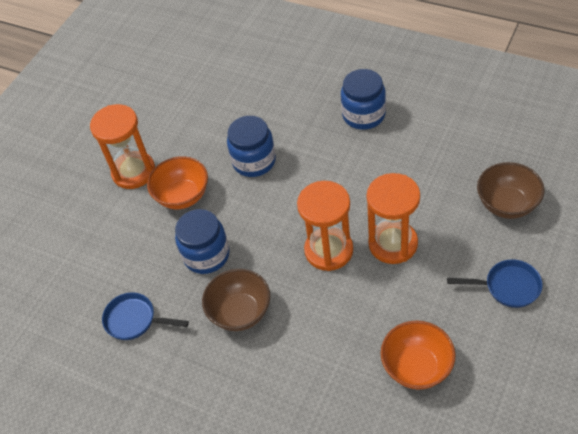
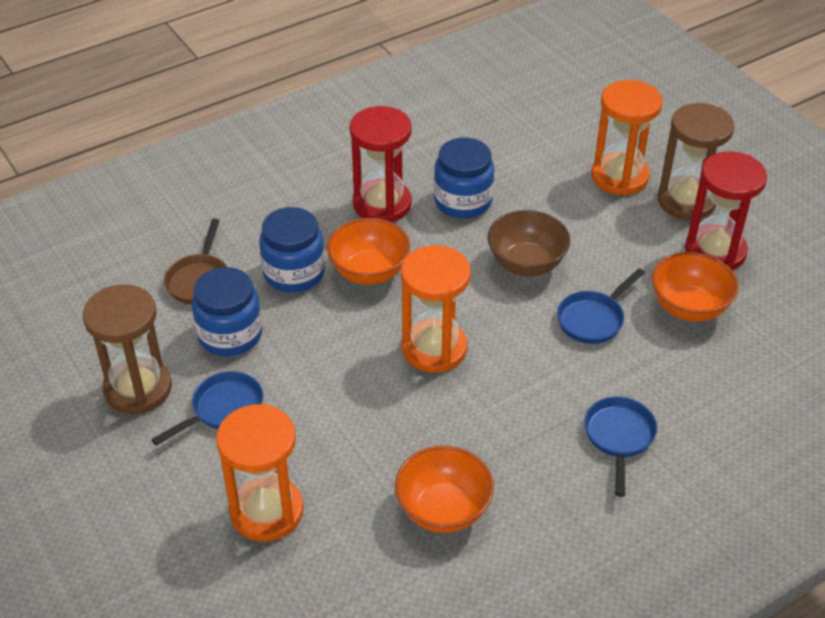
blue pan: 2 -> 3
brown bowl: 2 -> 1
brown hourglass: 0 -> 2
brown pan: 0 -> 1
orange bowl: 2 -> 3
red hourglass: 0 -> 2

